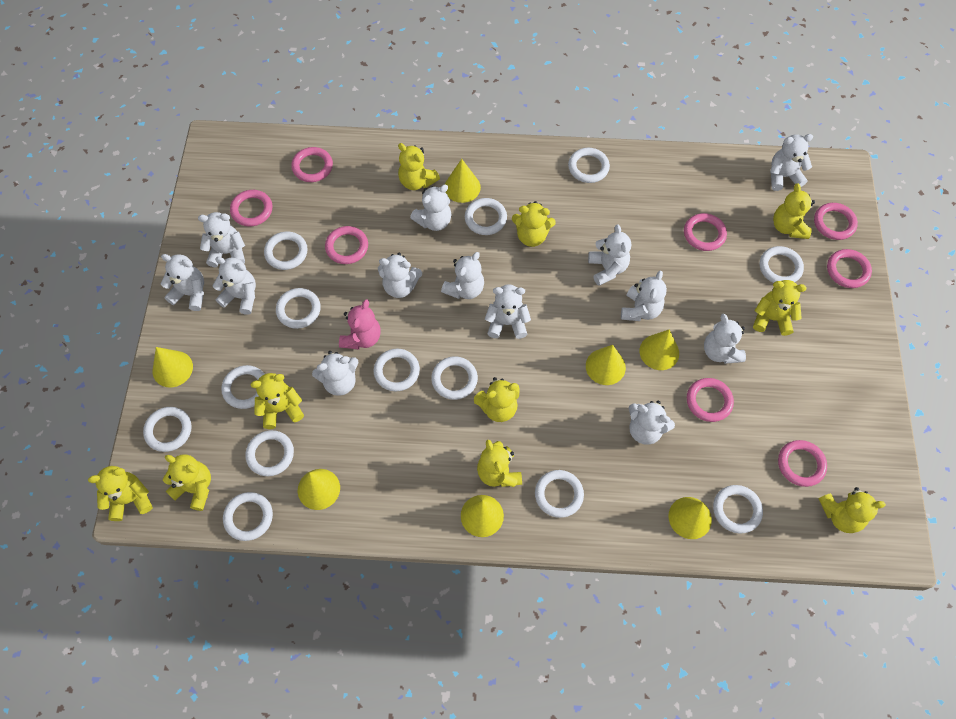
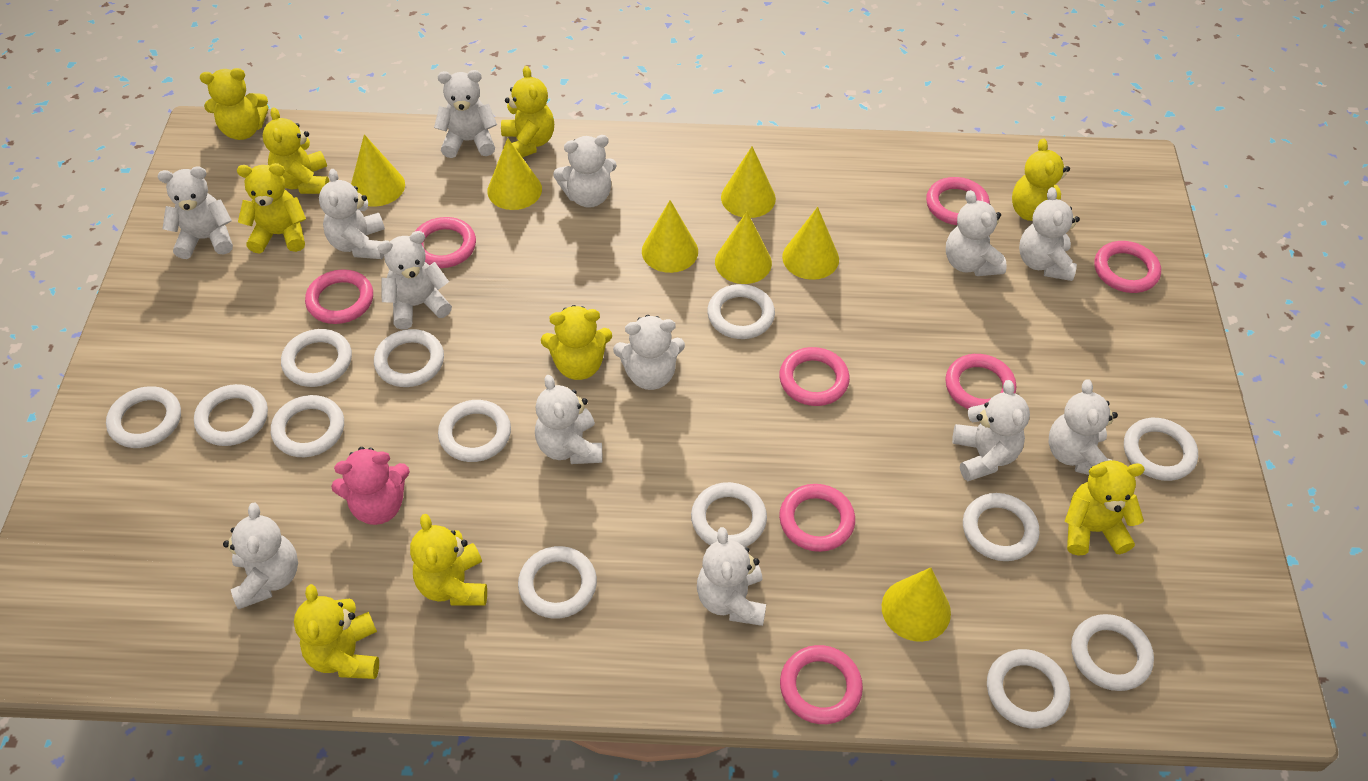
yellow teddy bear: 10 -> 9

